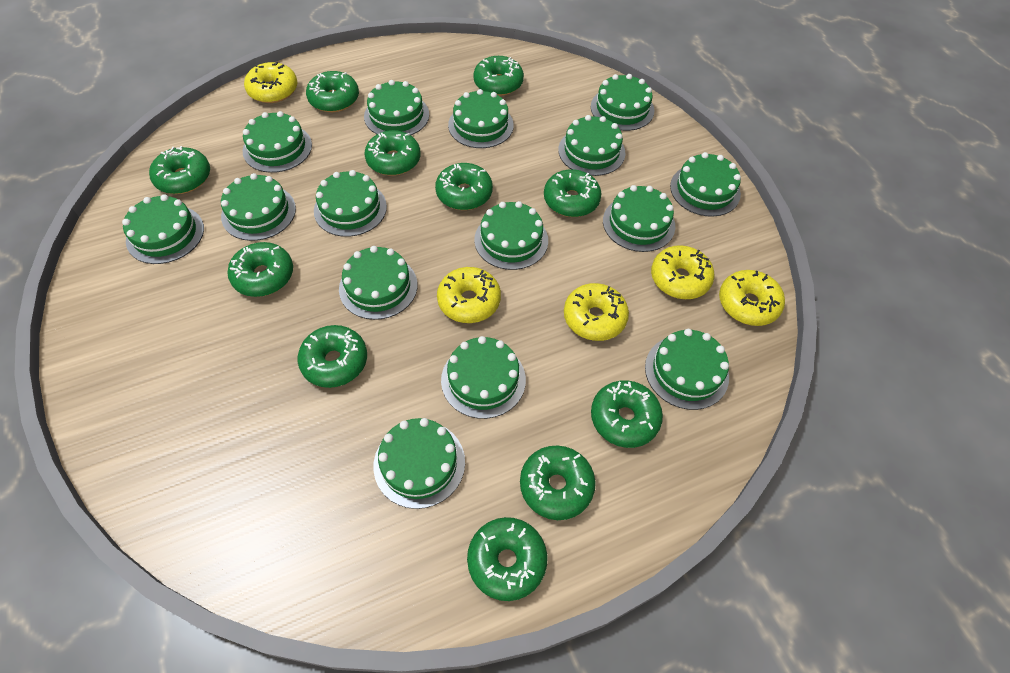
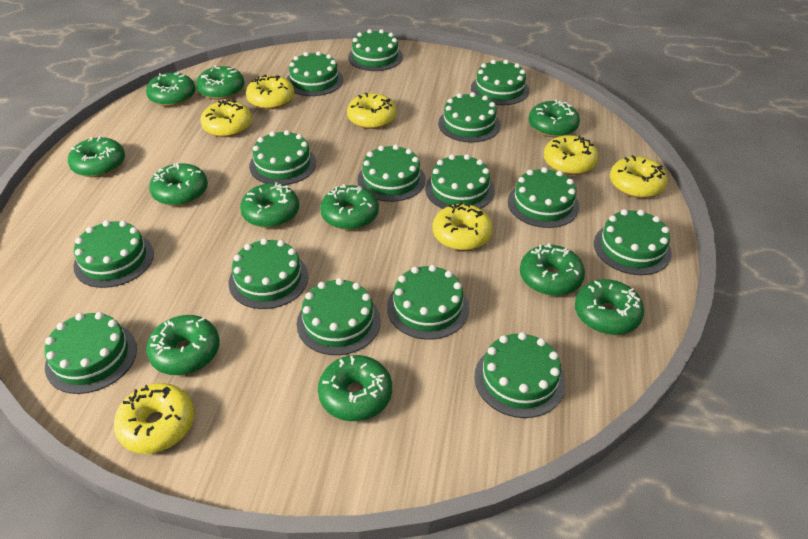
yellow donut: 5 -> 7

